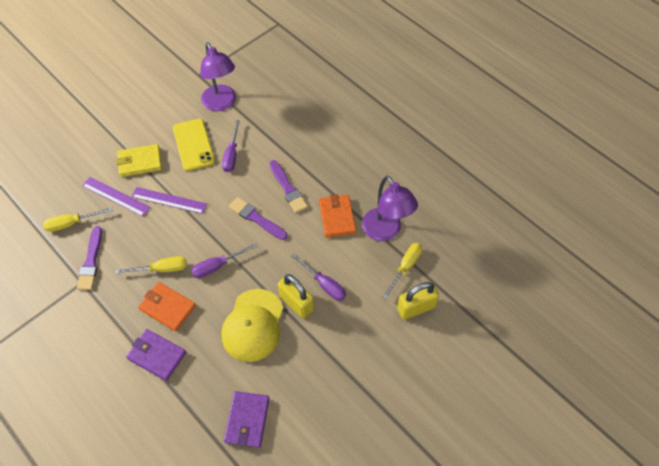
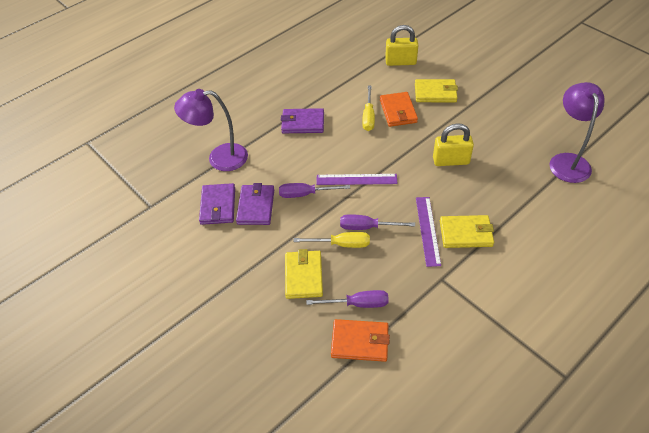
purple brush: 3 -> 0
purple wallet: 2 -> 3
yellow cap: 1 -> 0
yellow phone: 1 -> 0
yellow screwdriver: 3 -> 2
yellow wallet: 1 -> 3

